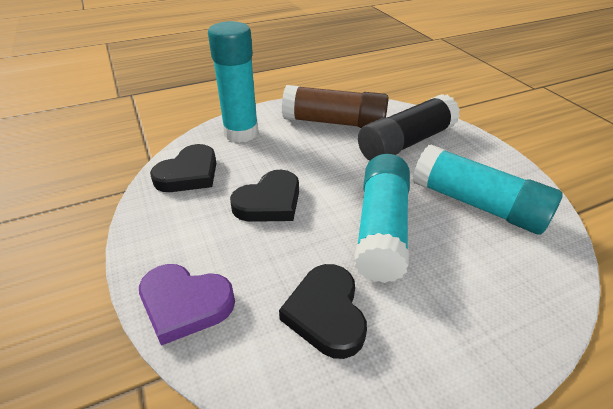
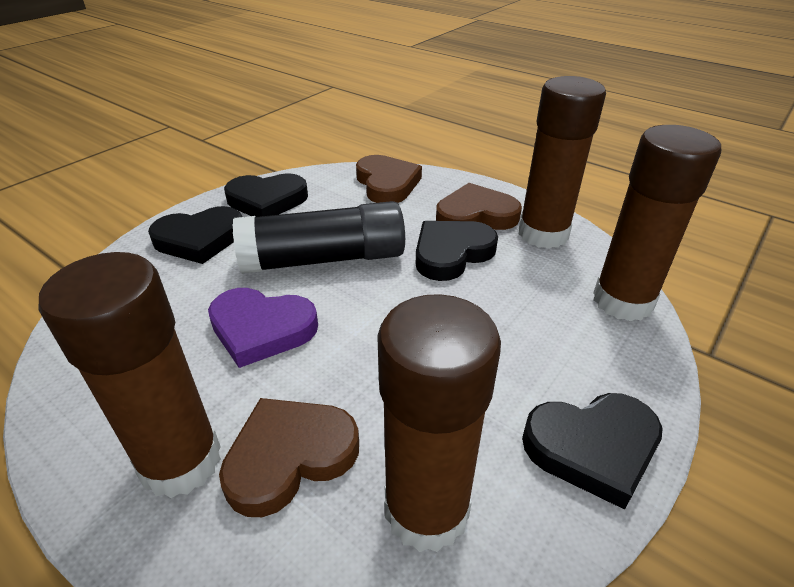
black heart: 3 -> 4
brown glue stick: 1 -> 4
brown heart: 0 -> 3
turquoise glue stick: 3 -> 0

